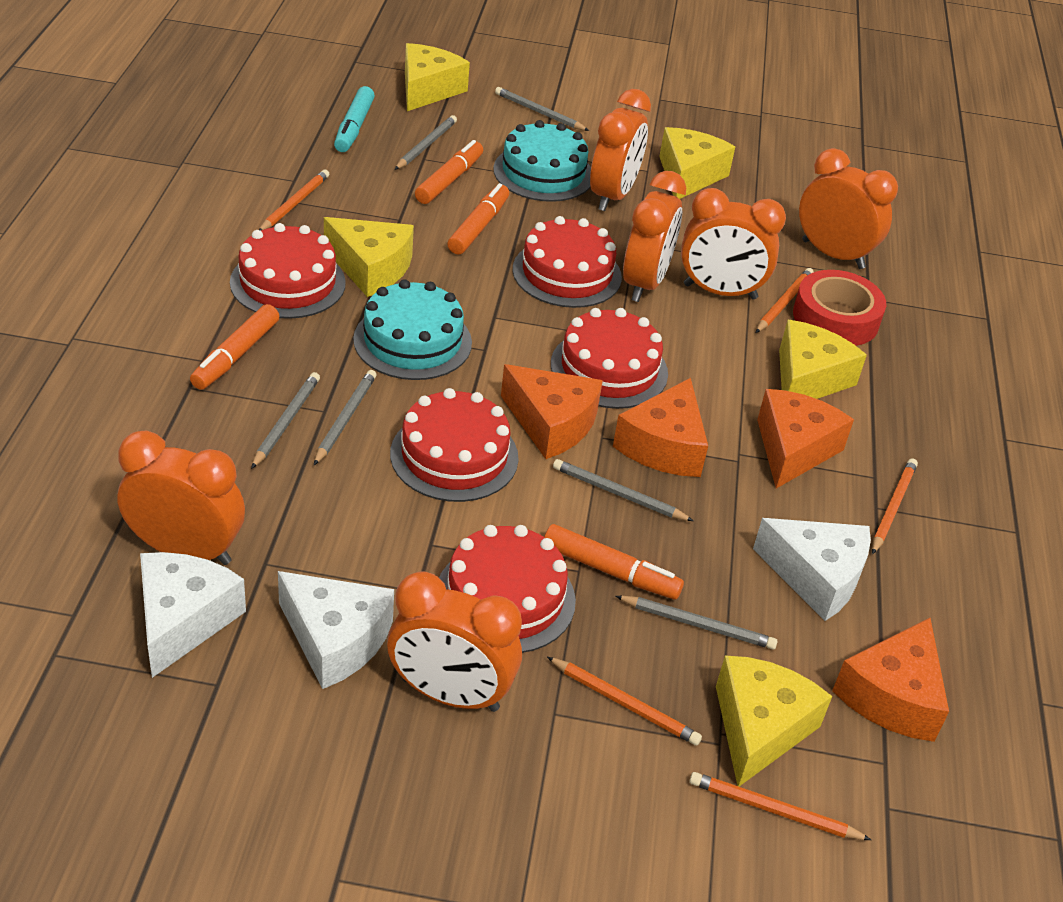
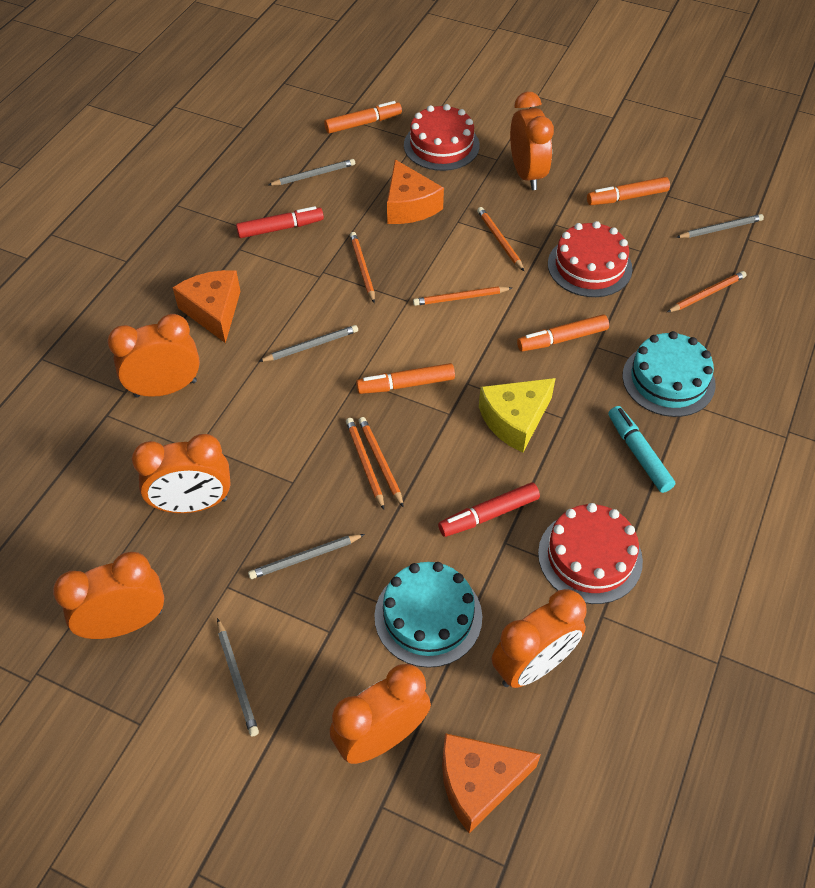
grey pencil: 6 -> 5
orange cheese: 4 -> 3
orange pencil: 5 -> 6
red cake: 5 -> 3
red marker: 0 -> 2
red tape: 1 -> 0
white cheese: 3 -> 0
yellow cheese: 5 -> 1

